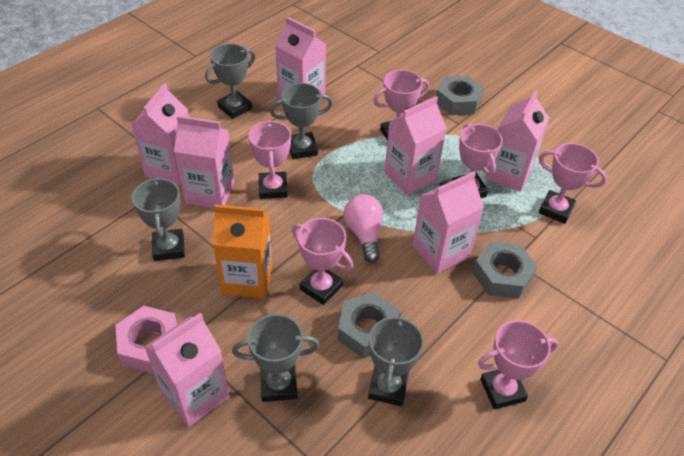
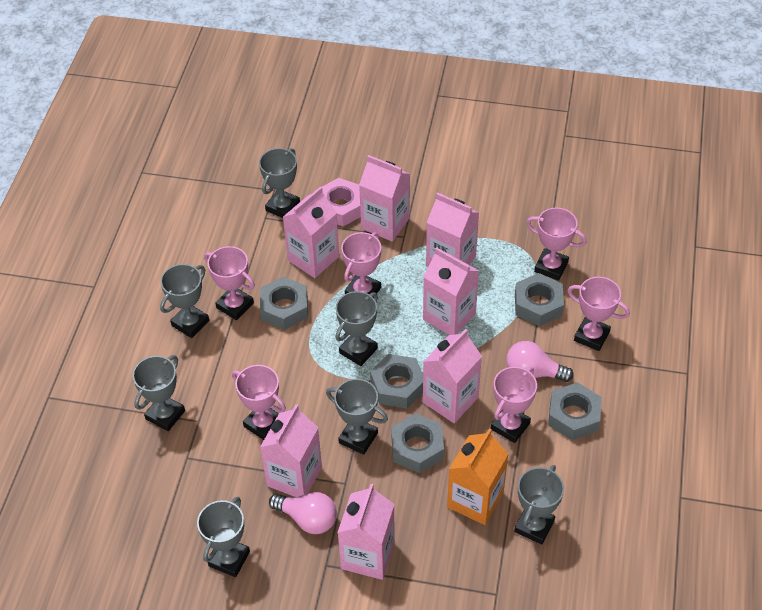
grey nut: 3 -> 5
grey trophy: 5 -> 7
pink light bulb: 1 -> 2

